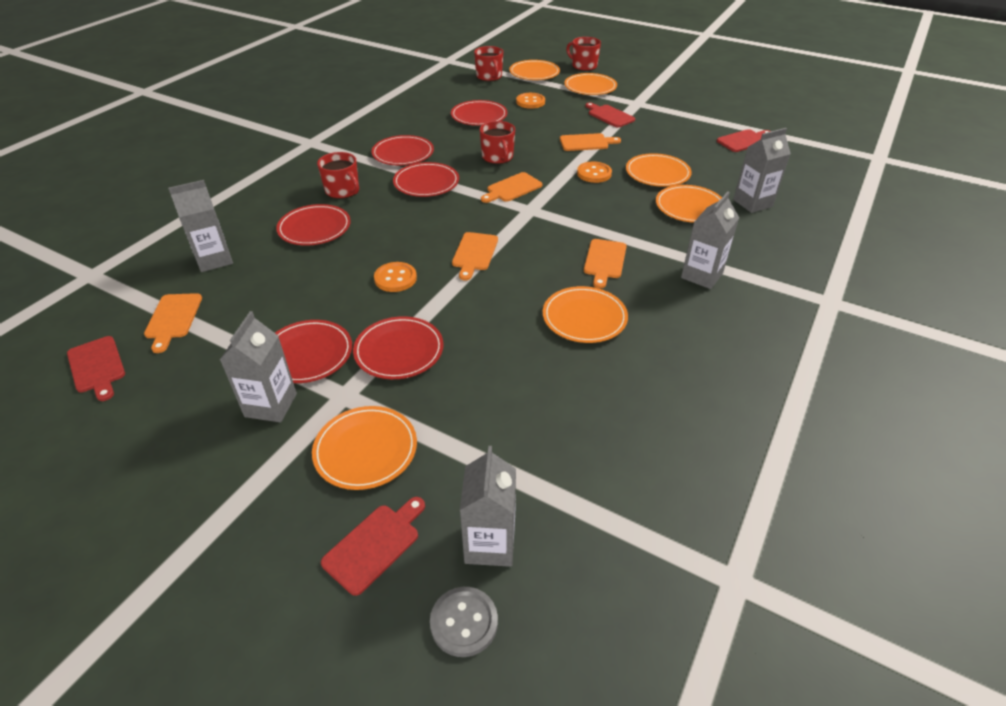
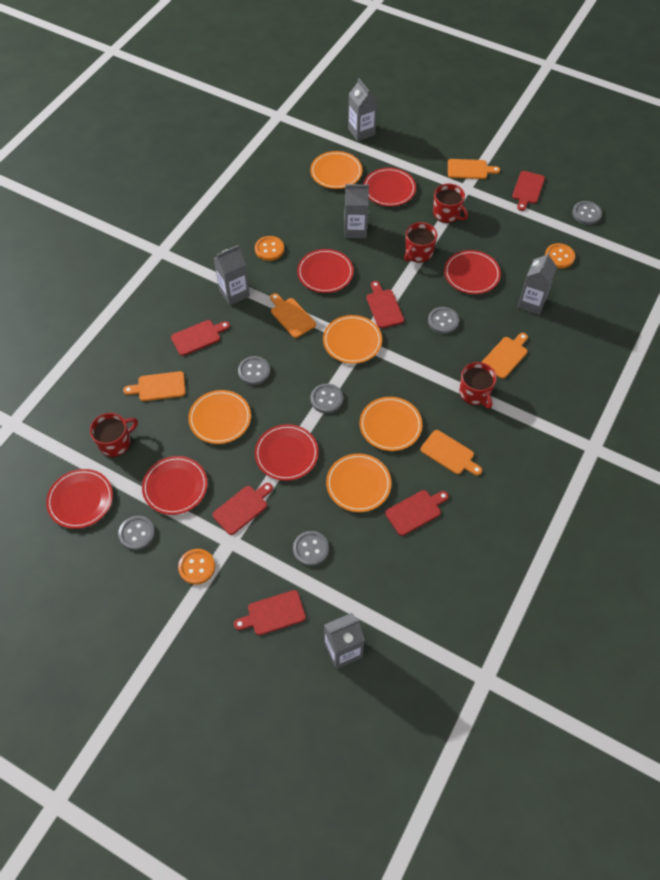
grey button: 1 -> 6
orange plate: 6 -> 5
red cutting board: 4 -> 6

